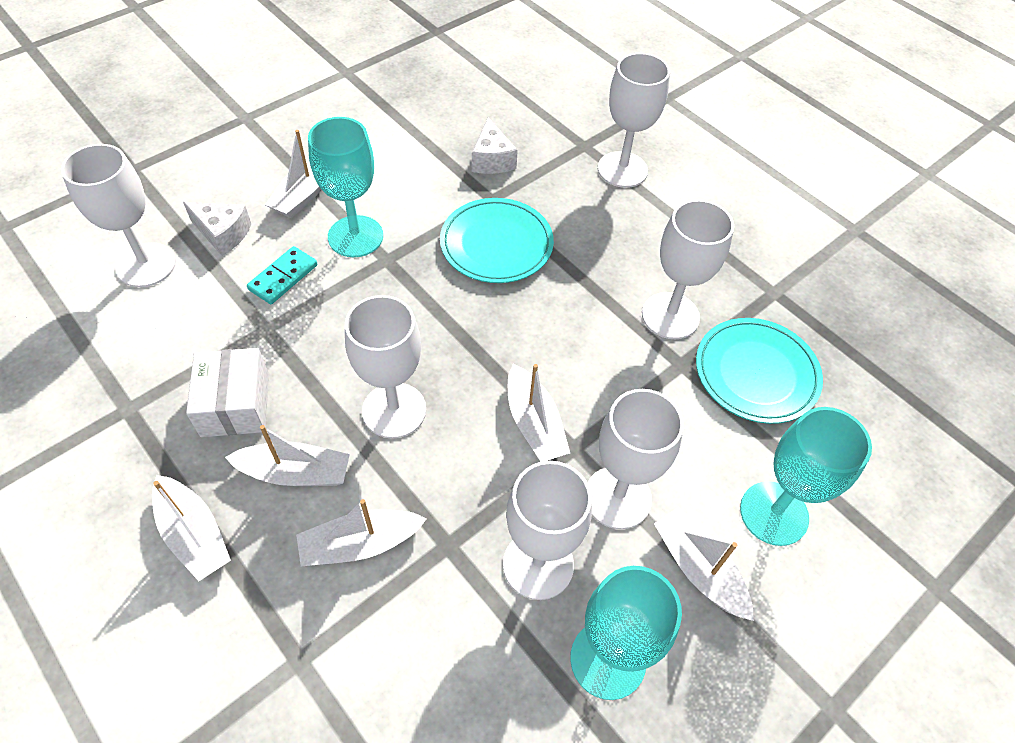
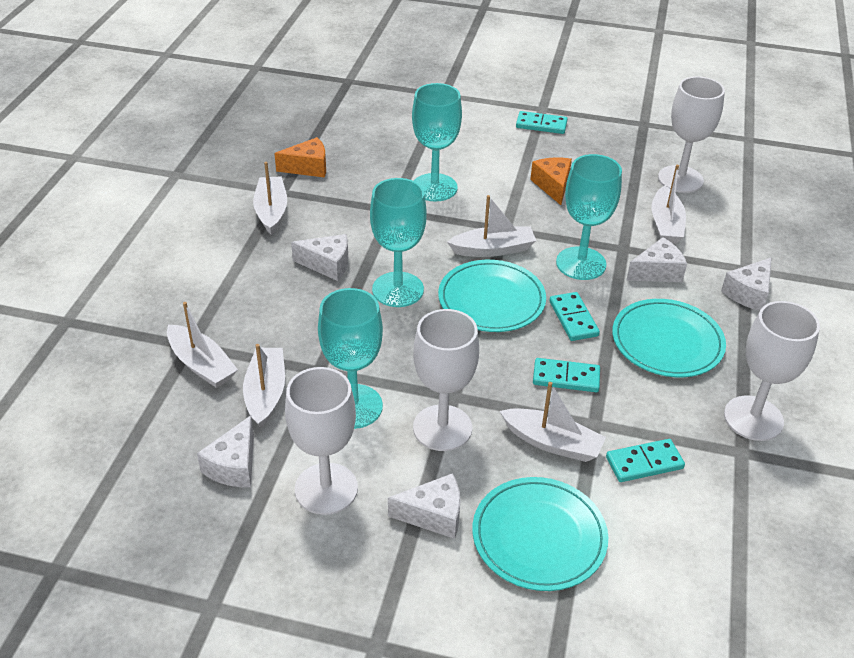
orange cheese: 0 -> 2
turquoise domino: 1 -> 4
turquoise goblet: 3 -> 4
turquoise plate: 2 -> 3
white box: 1 -> 0
white cheese: 2 -> 5
white goblet: 6 -> 4

